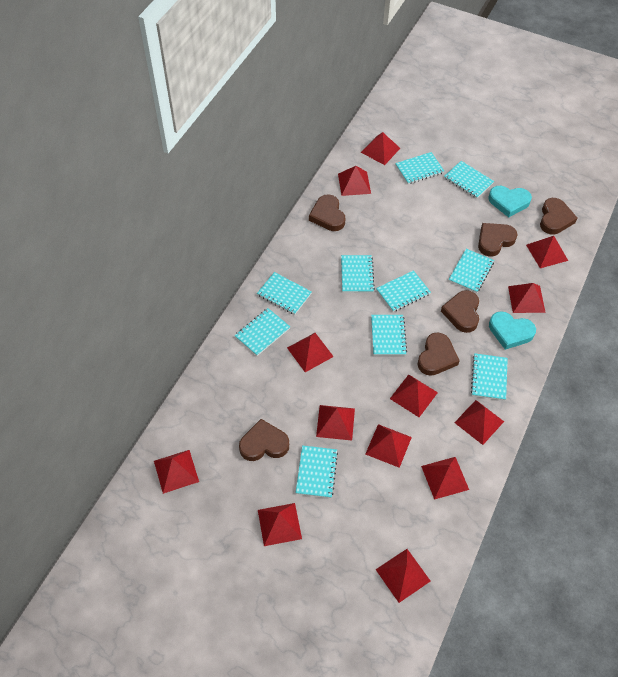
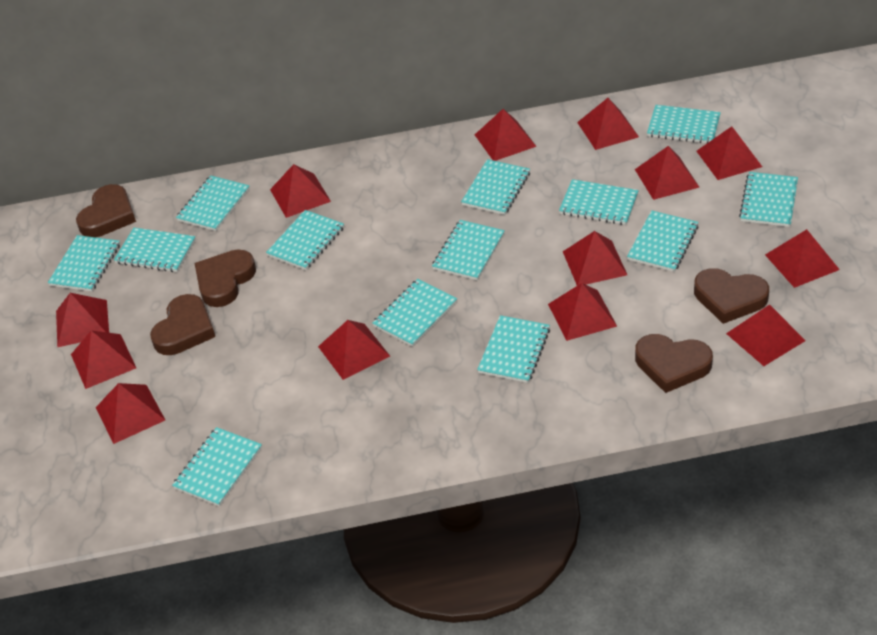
brown heart: 6 -> 5
turquoise heart: 2 -> 0
turquoise notebook: 10 -> 13

